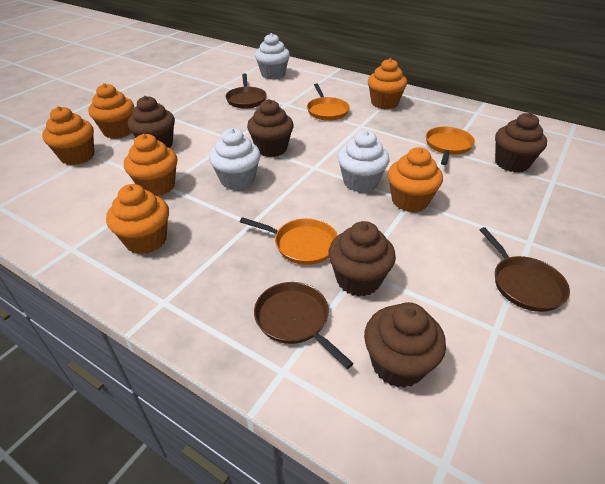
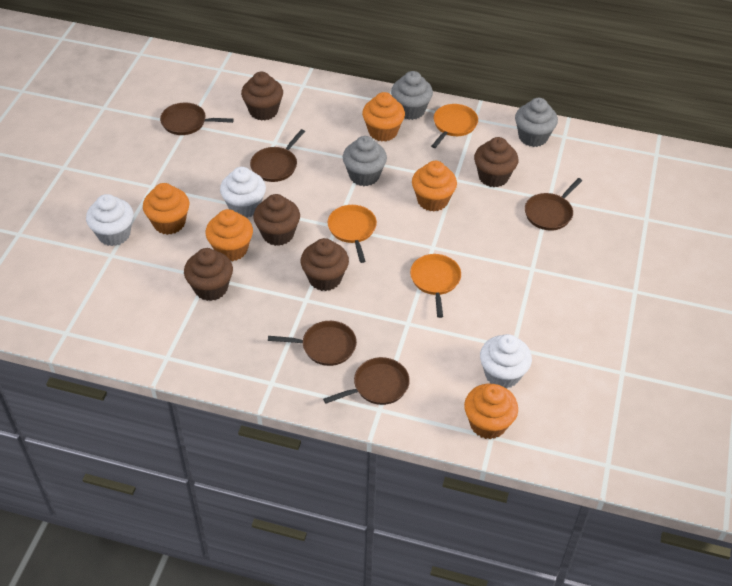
brown pan: 3 -> 5
grey cupcake: 0 -> 3
orange cupcake: 6 -> 5

